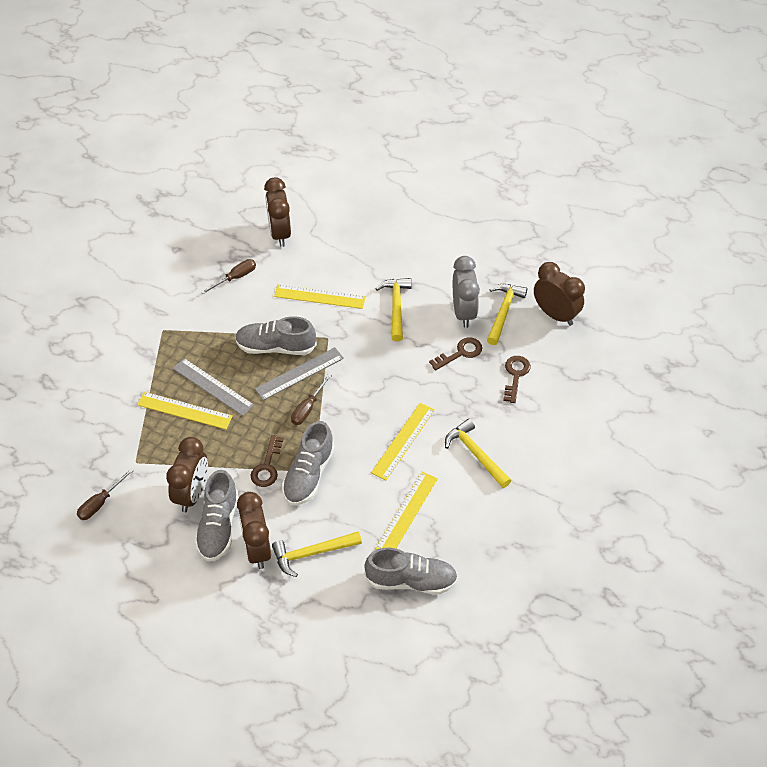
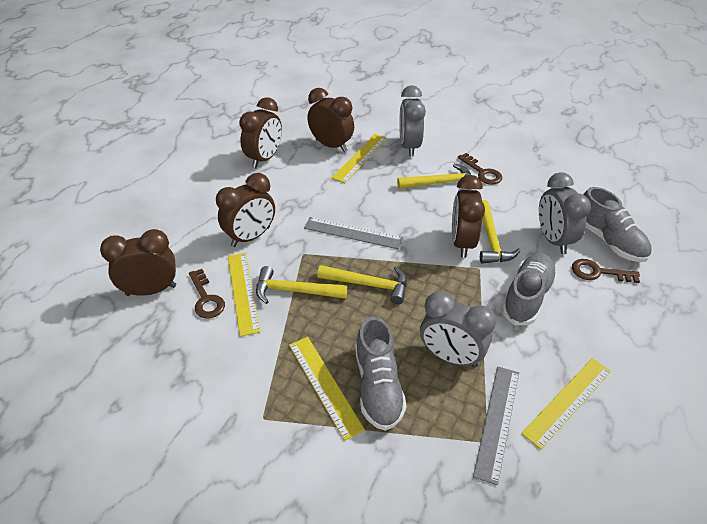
brown clock: 4 -> 5
brown screwdriver: 3 -> 0
grey clock: 1 -> 3
grey shoe: 4 -> 3

